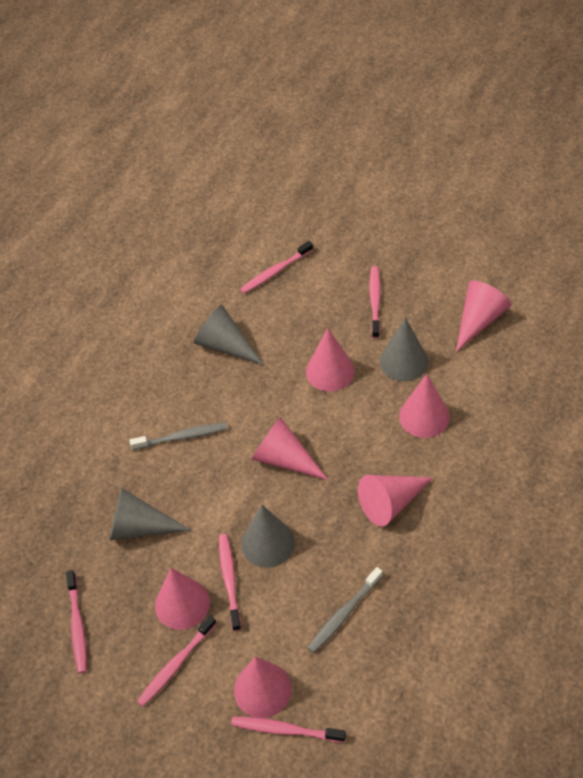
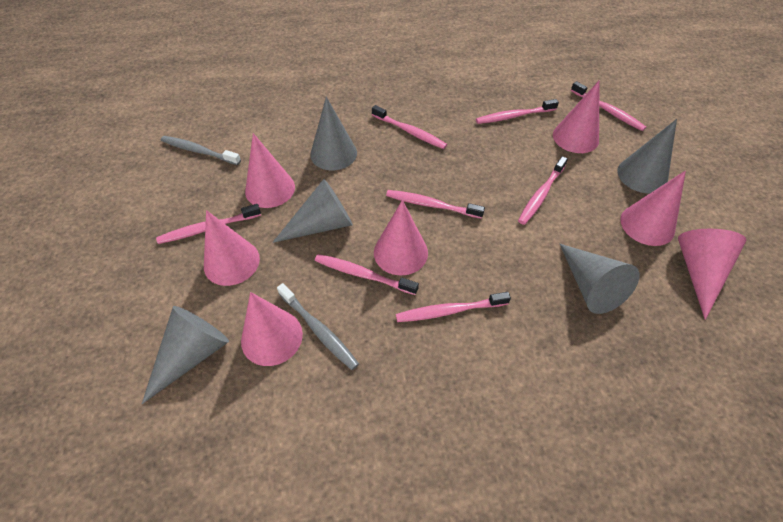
grey cone: 4 -> 5
pink toothbrush: 6 -> 8

